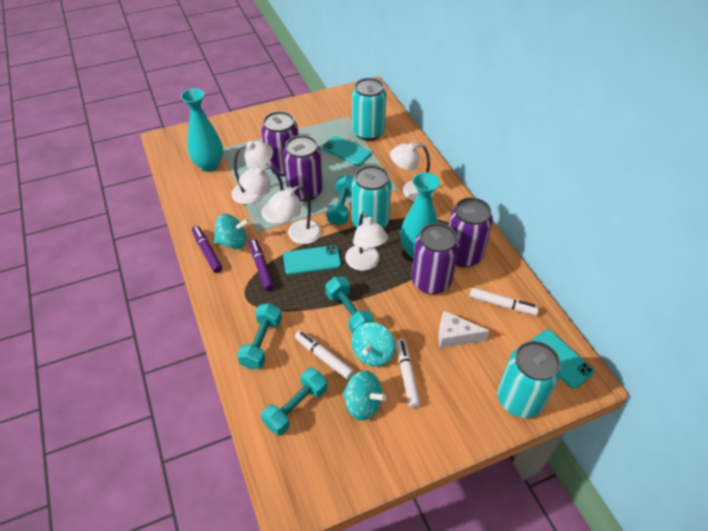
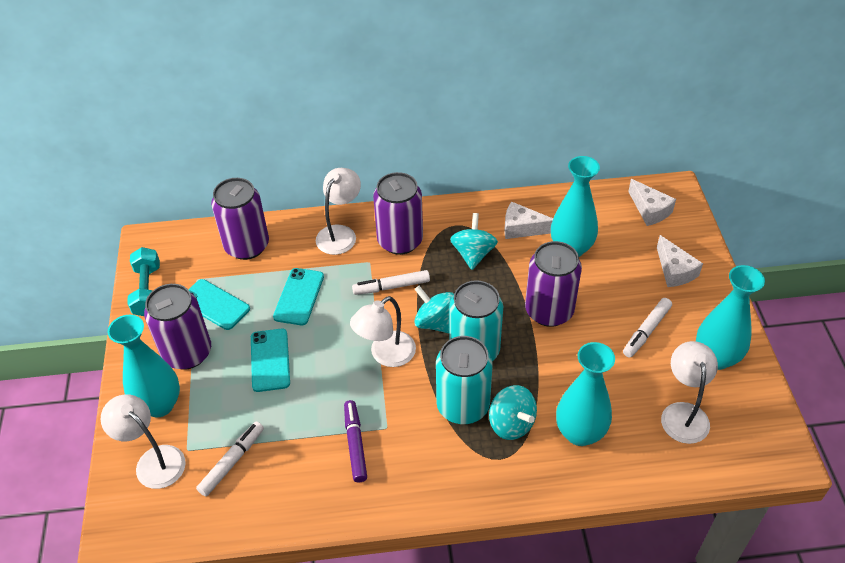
purple marker: 2 -> 1
turquoise can: 3 -> 2
turquoise dumbbell: 4 -> 1
turquoise vase: 2 -> 4
white cheese: 1 -> 3
white lamp: 5 -> 4

